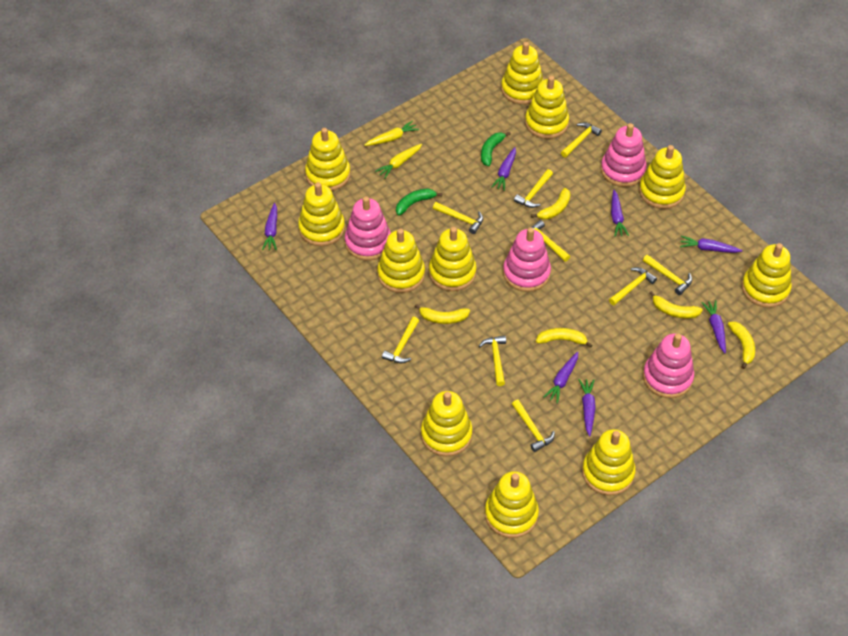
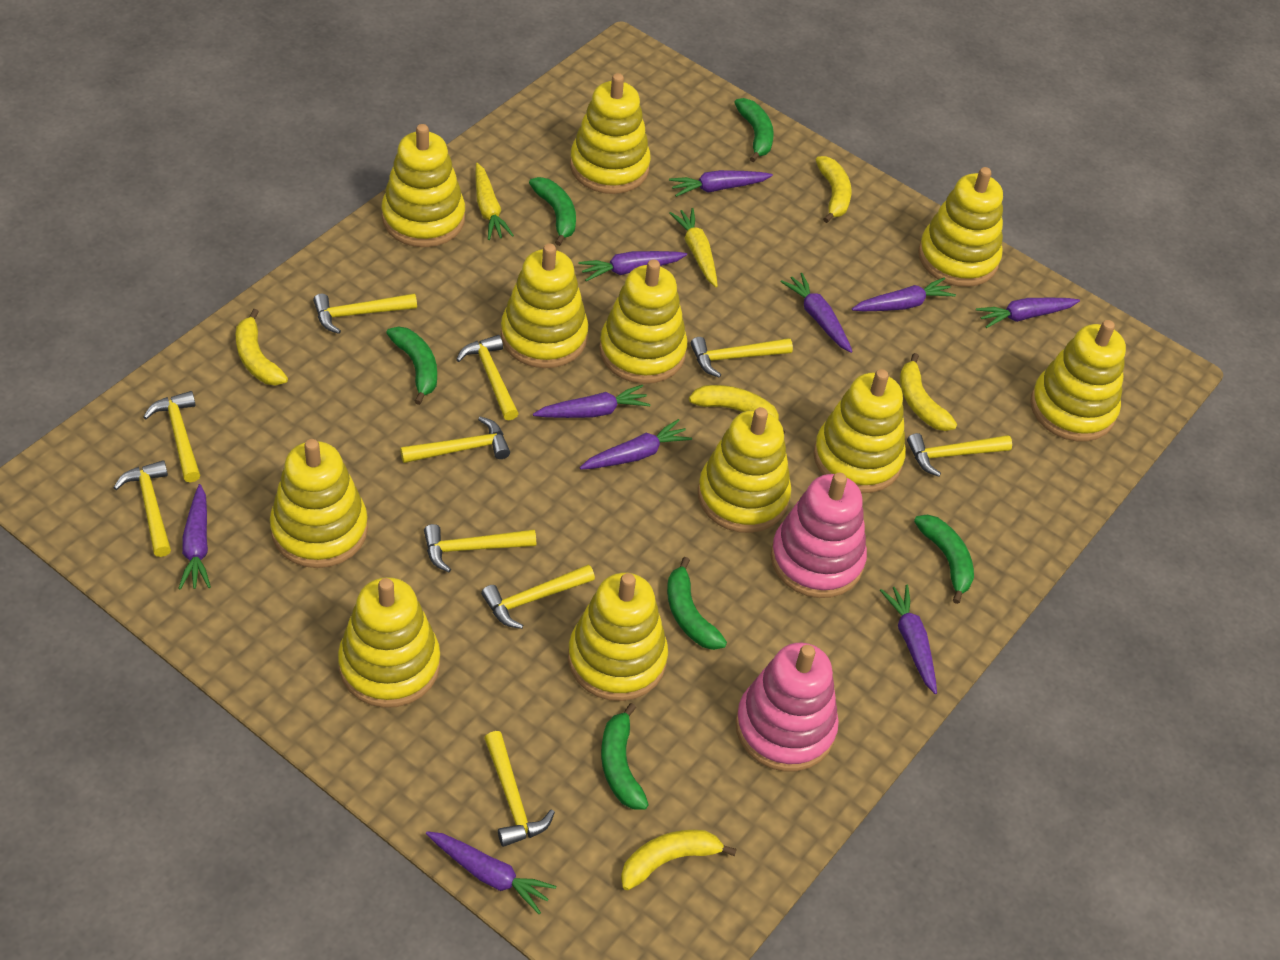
green banana: 2 -> 6
pink stacking toy: 4 -> 2
purple carrot: 7 -> 10
yellow hammer: 9 -> 10

